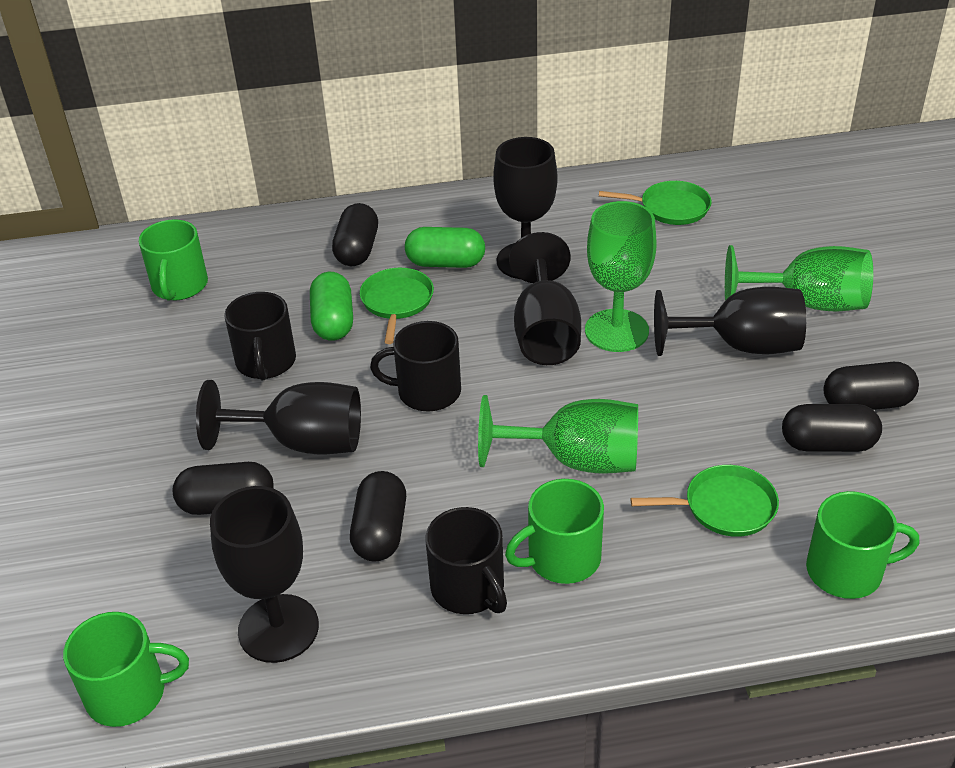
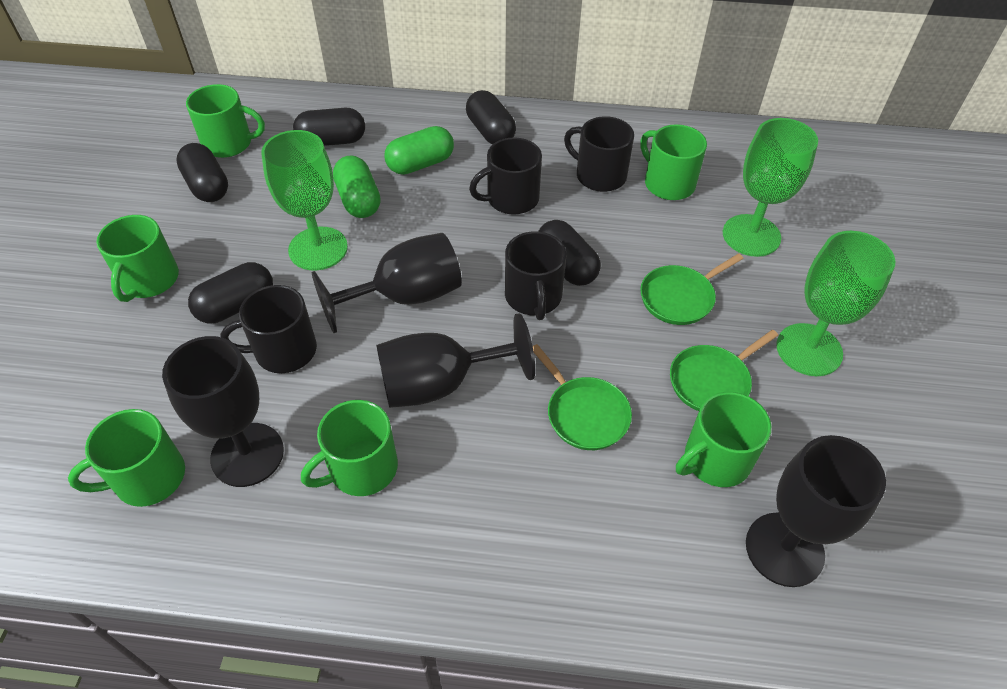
black goblet: 5 -> 4
black mug: 3 -> 4
green mug: 4 -> 6

